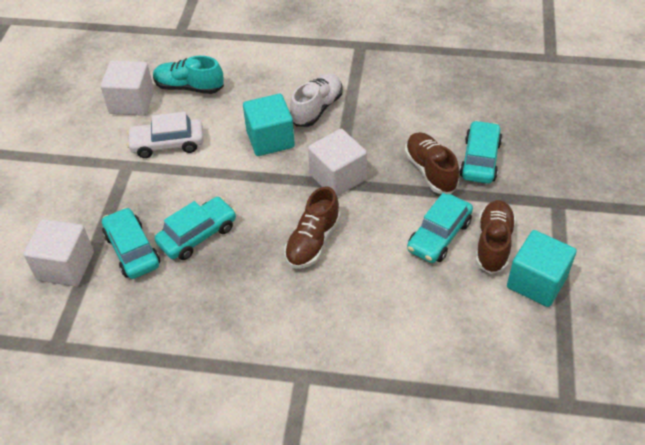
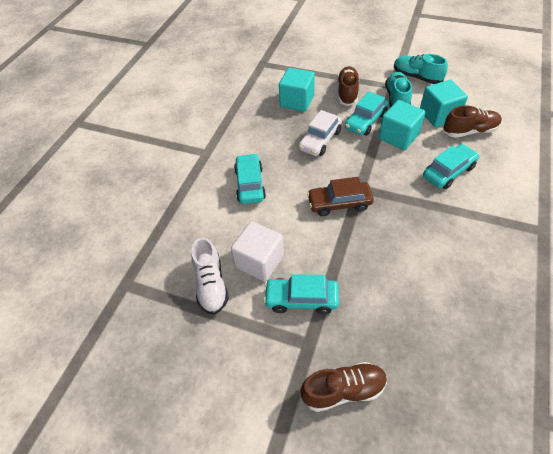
brown car: 0 -> 1
turquoise cube: 2 -> 3
turquoise shoe: 1 -> 2
white cube: 3 -> 1

